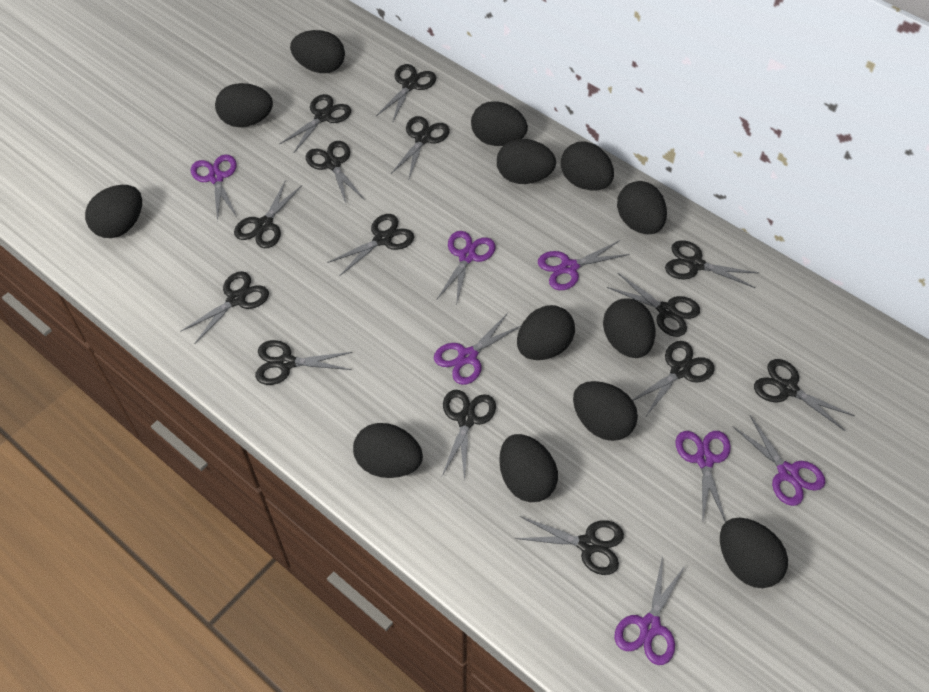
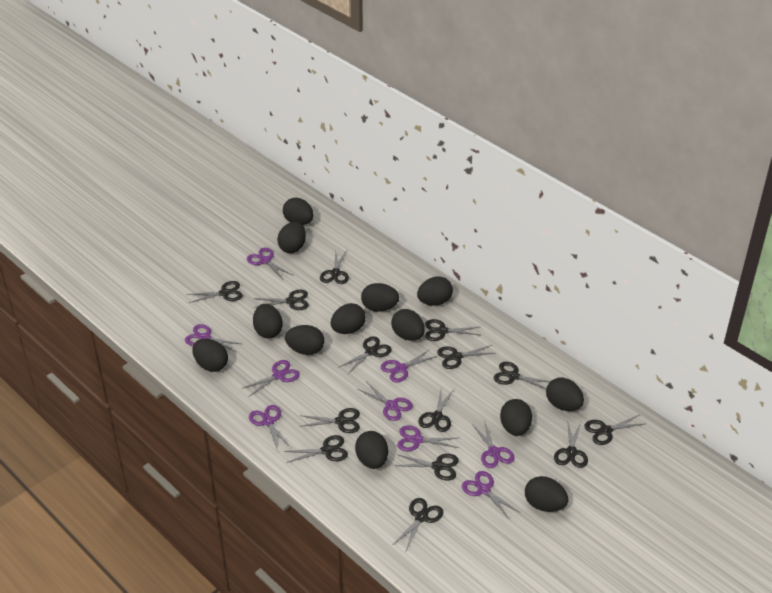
purple scissors: 7 -> 9

